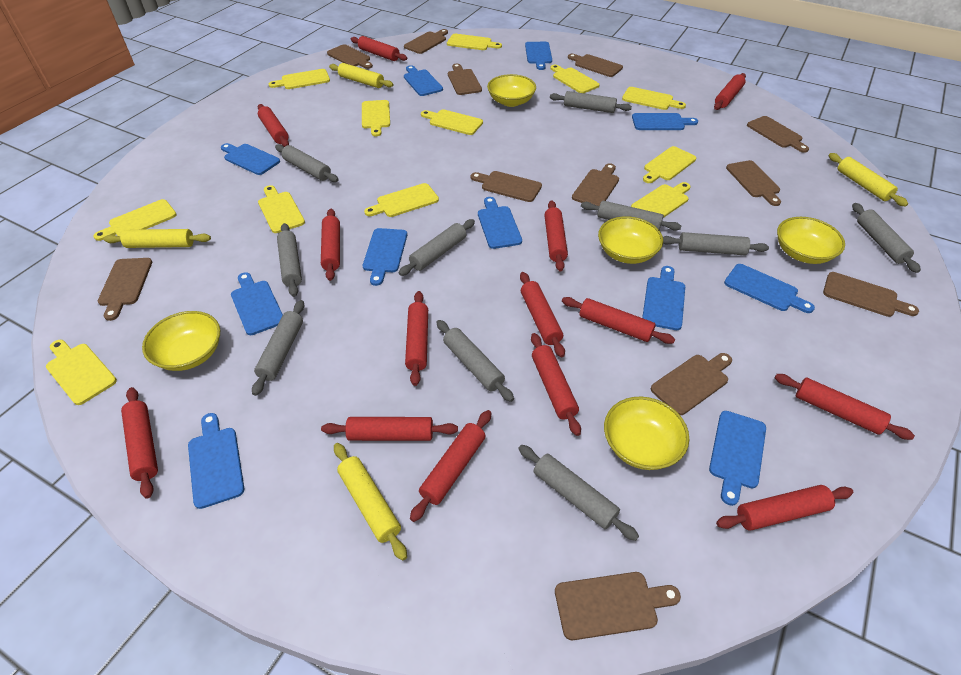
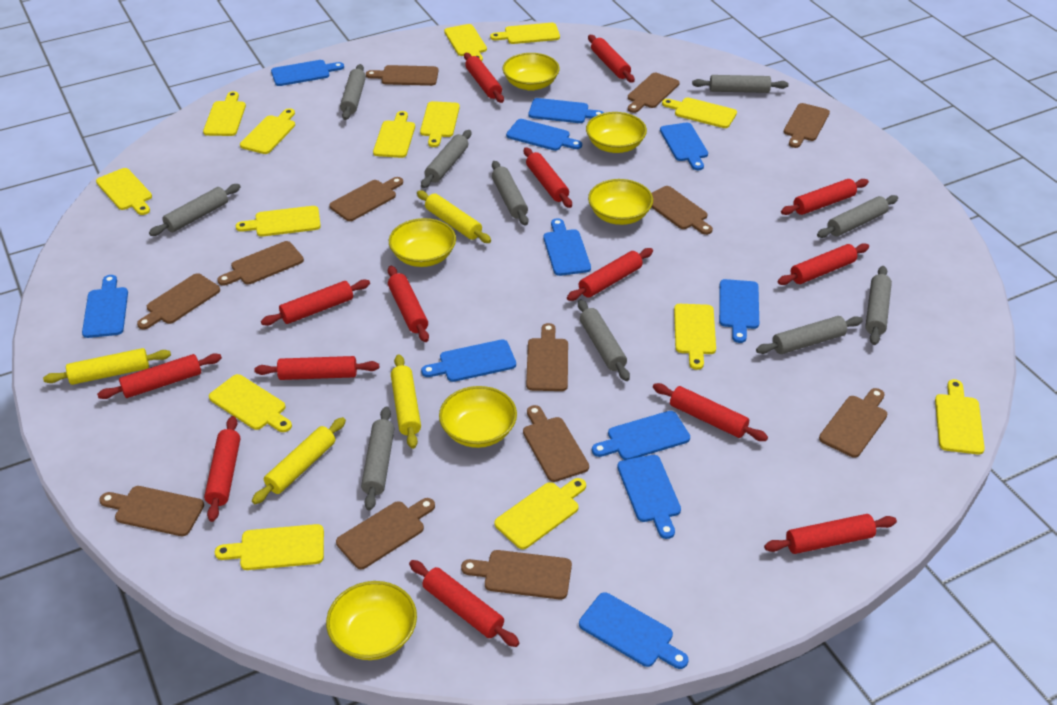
brown cutting board: 12 -> 13
yellow bowl: 5 -> 6
yellow cutting board: 12 -> 14

